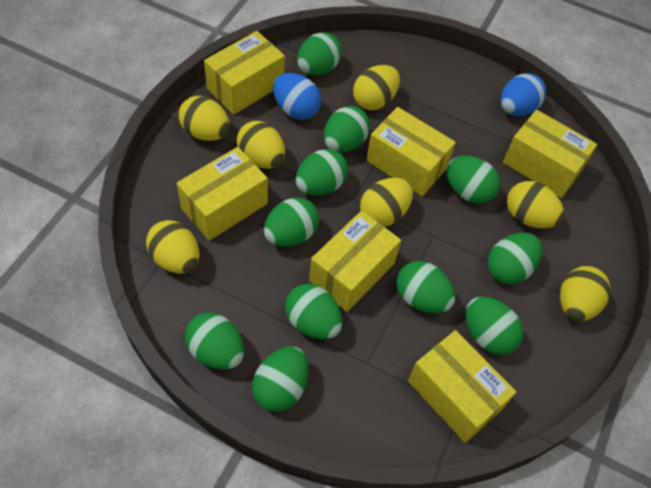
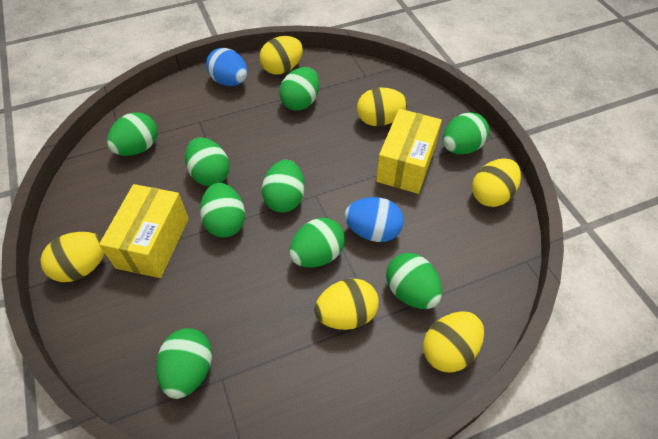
green egg: 11 -> 9
yellow box: 6 -> 2
yellow egg: 7 -> 6

